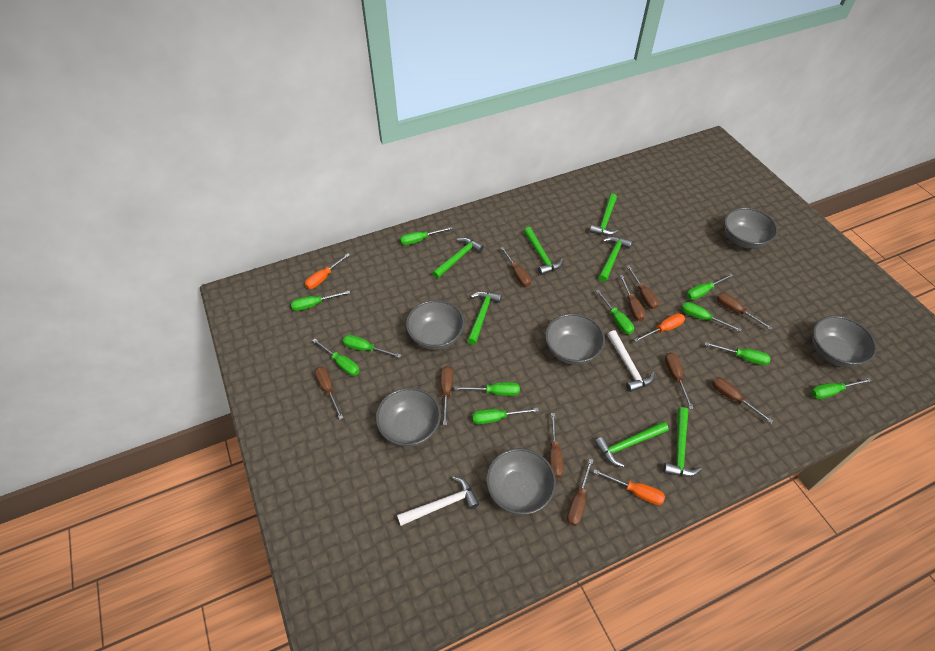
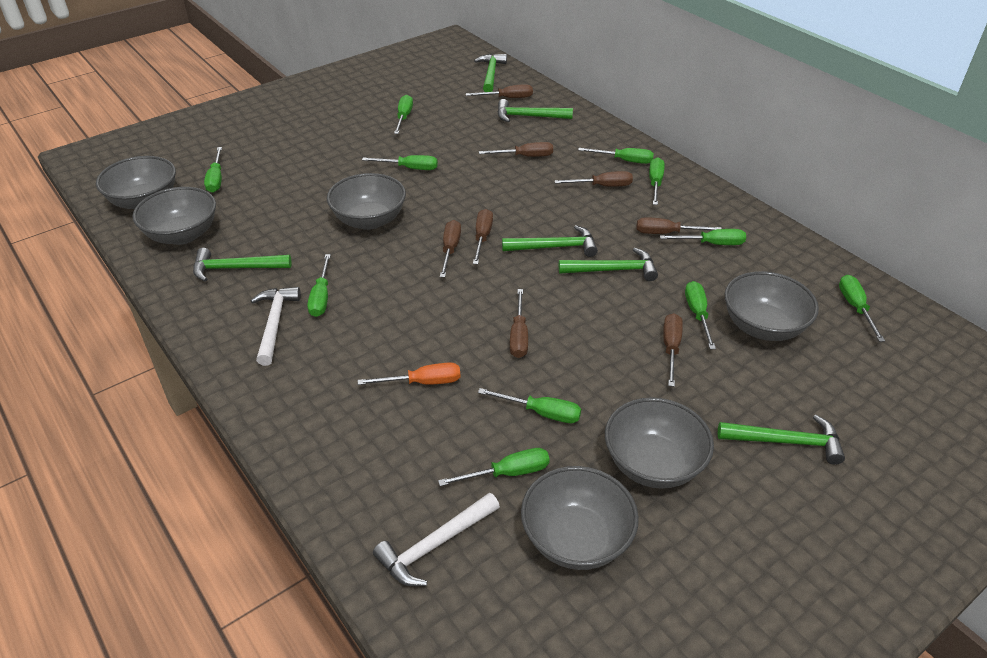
brown screwdriver: 10 -> 8
green hammer: 7 -> 6
orange screwdriver: 3 -> 1

